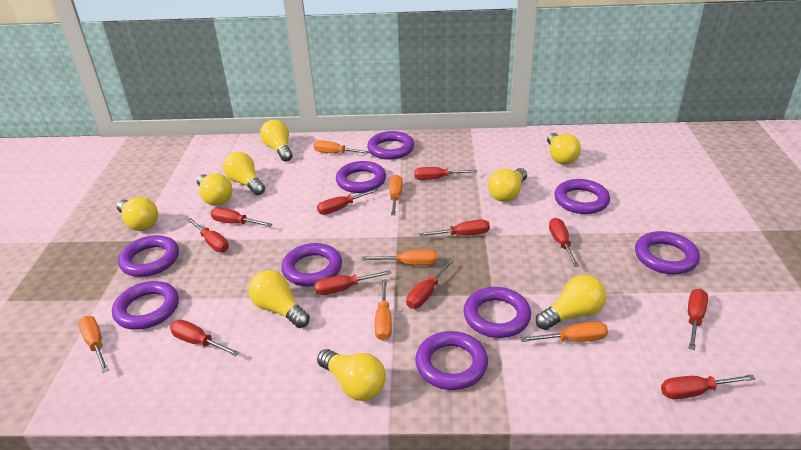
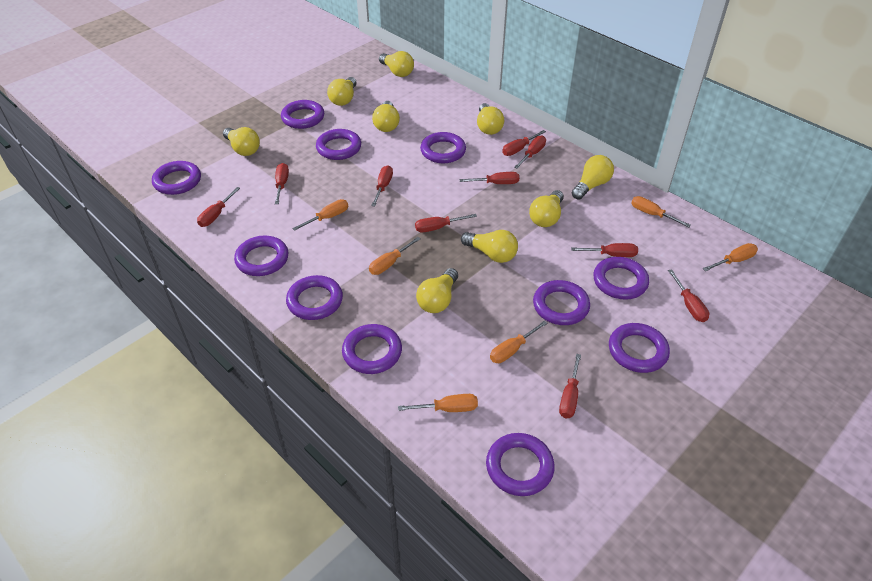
purple ring: 9 -> 11
red screwdriver: 11 -> 10

